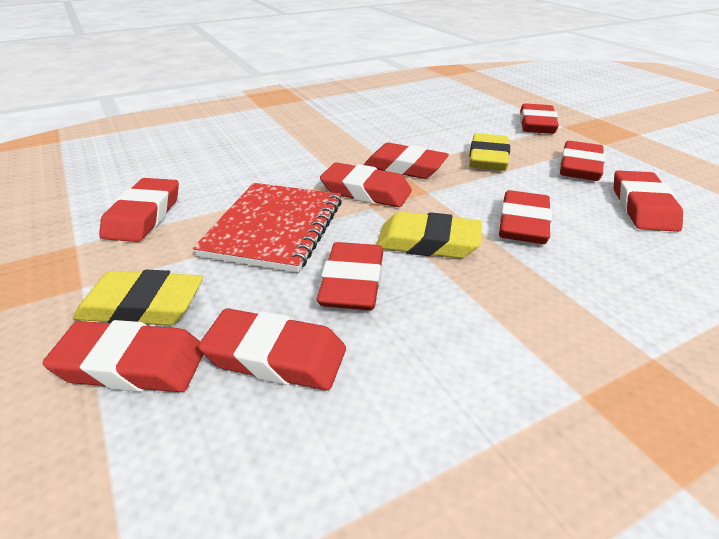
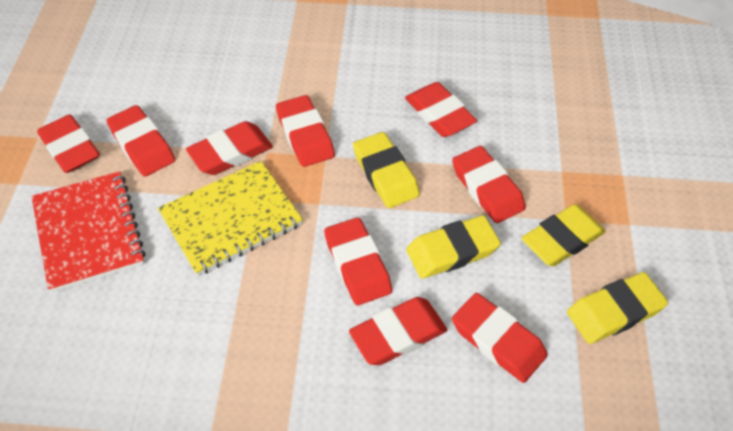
red eraser: 10 -> 9
yellow eraser: 3 -> 4
yellow notebook: 0 -> 1

